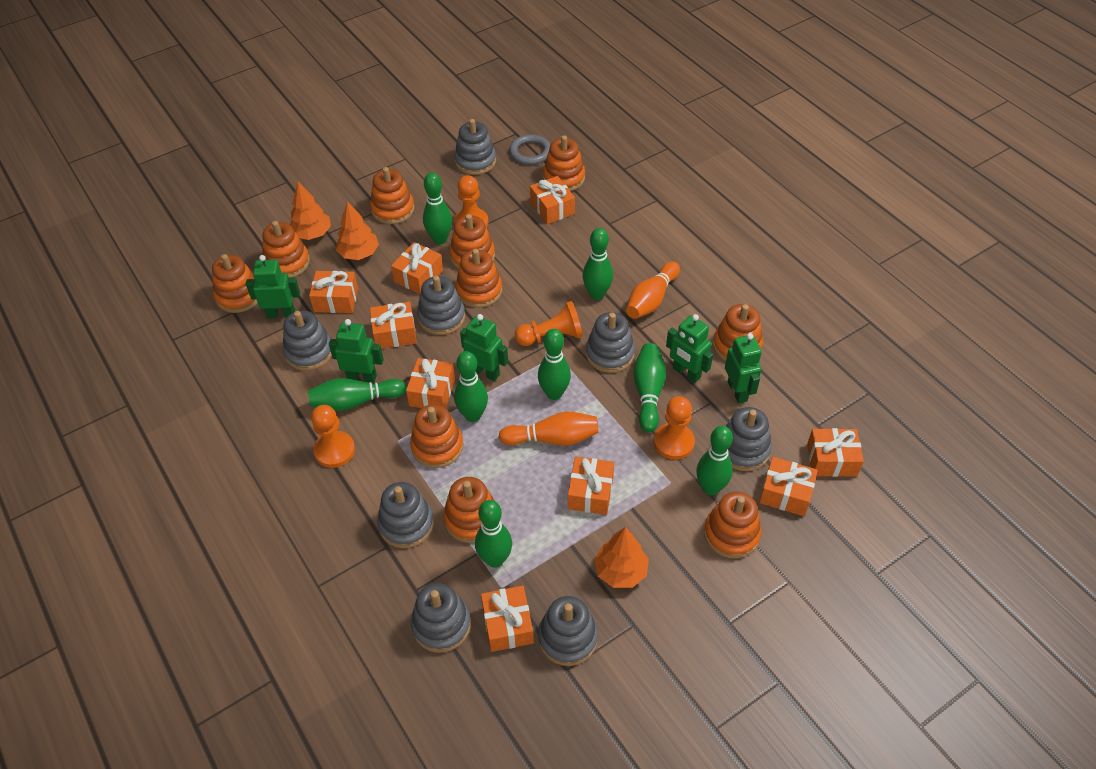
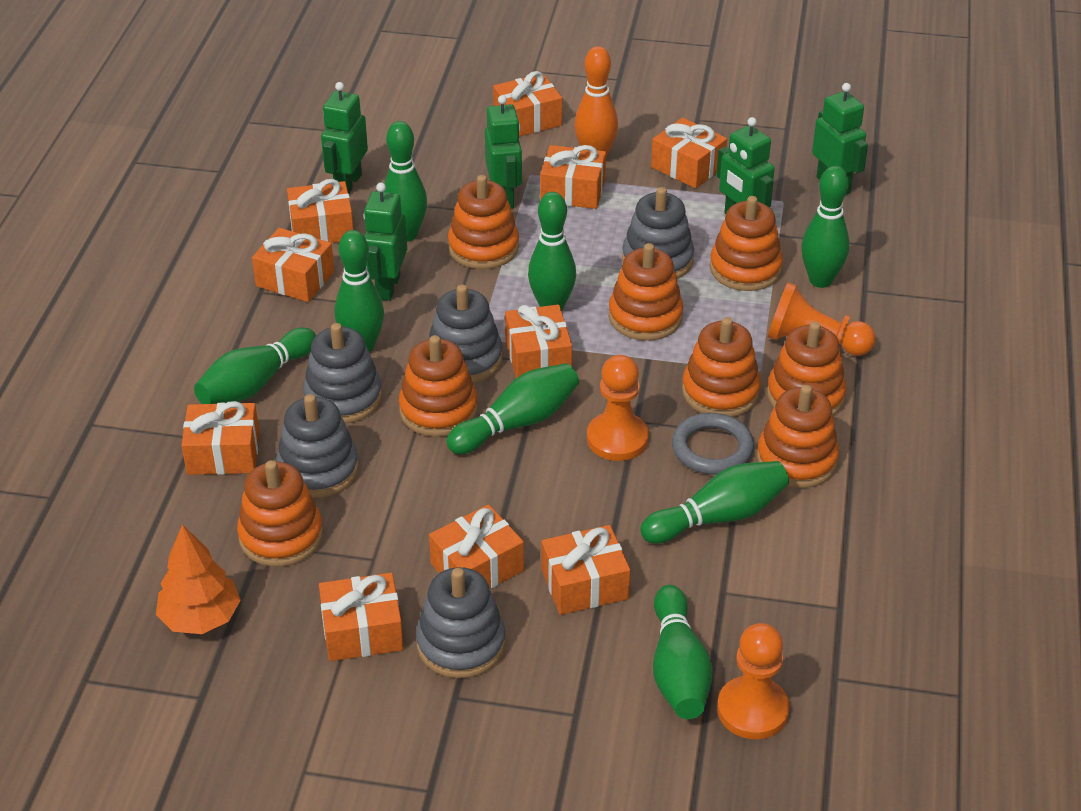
grey stacking toy: 8 -> 5
orange bowling pin: 2 -> 1
orange gift: 9 -> 10
orange pawn: 4 -> 3
orange stacking toy: 10 -> 8
orange tree: 3 -> 1

